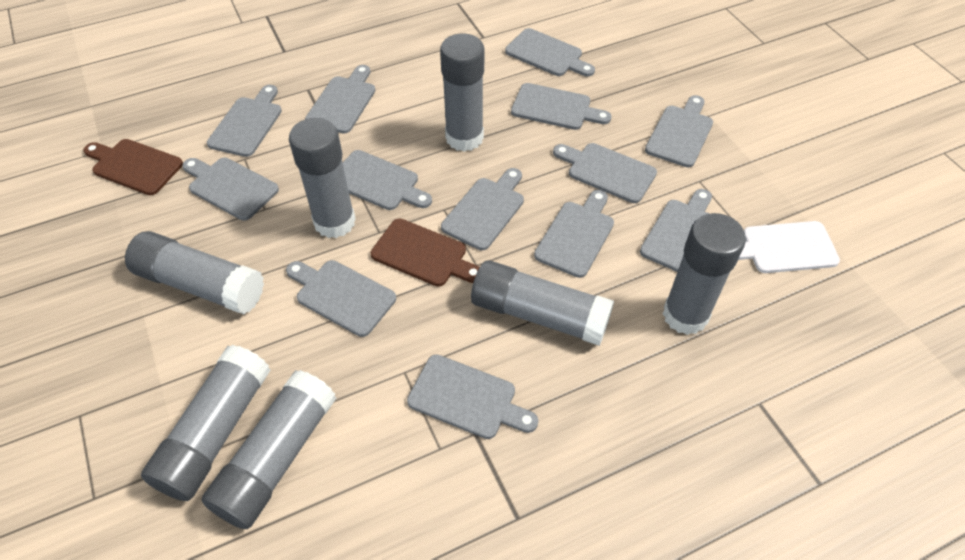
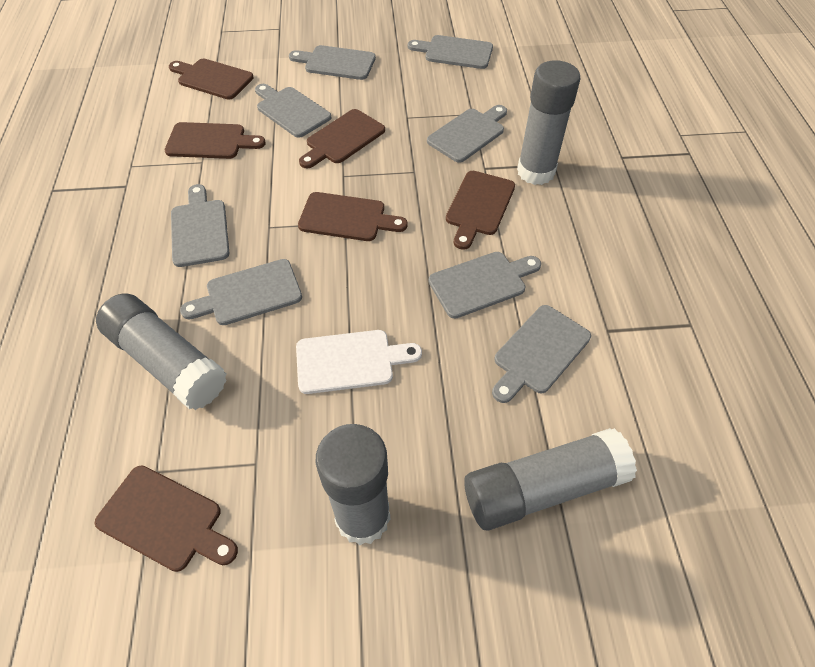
brown cutting board: 2 -> 6
grey cutting board: 13 -> 8
grey glue stick: 7 -> 4

